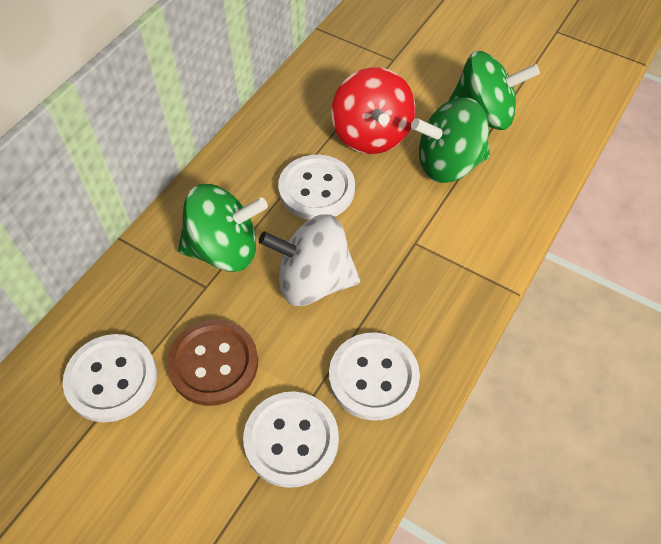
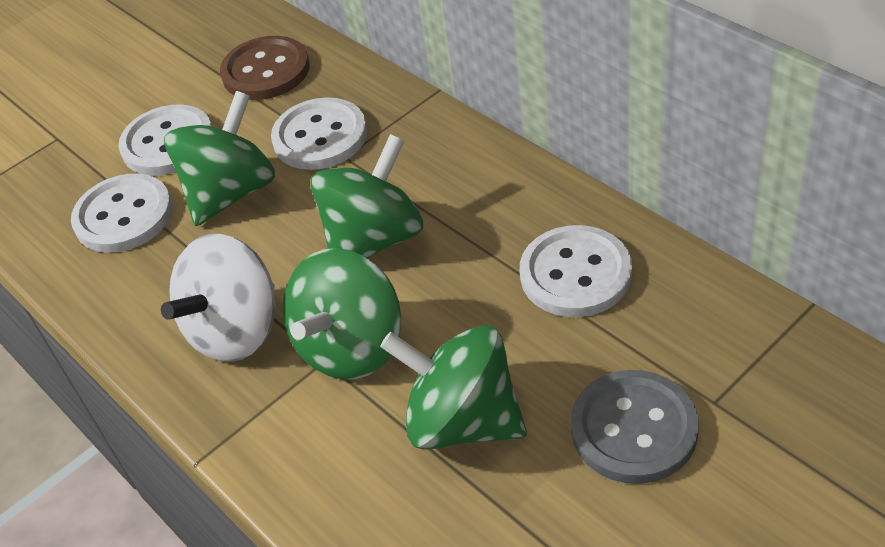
green spinning top: 3 -> 4
grey button: 0 -> 1
red spinning top: 1 -> 0

